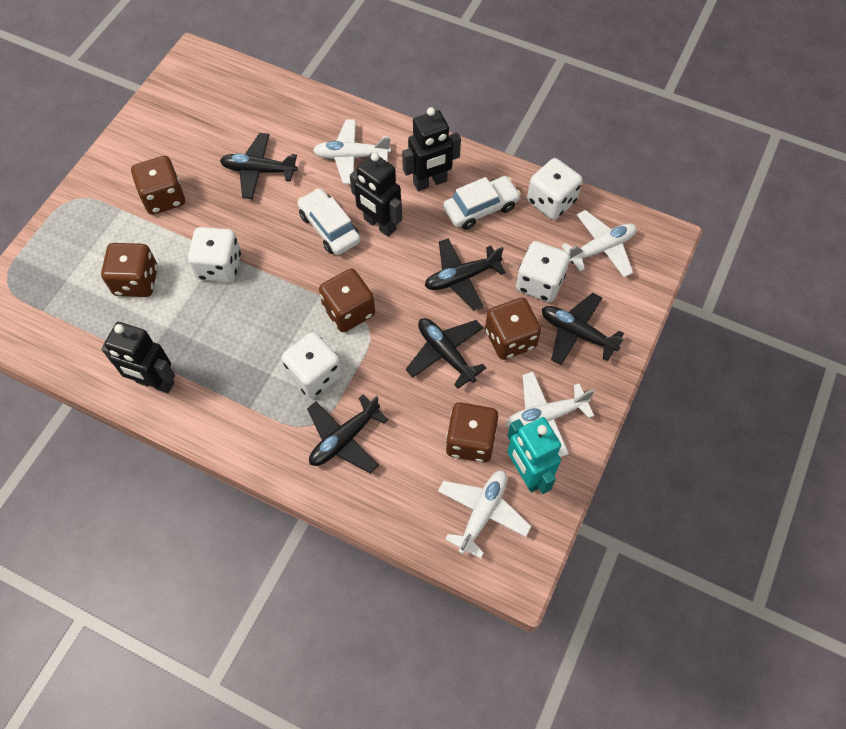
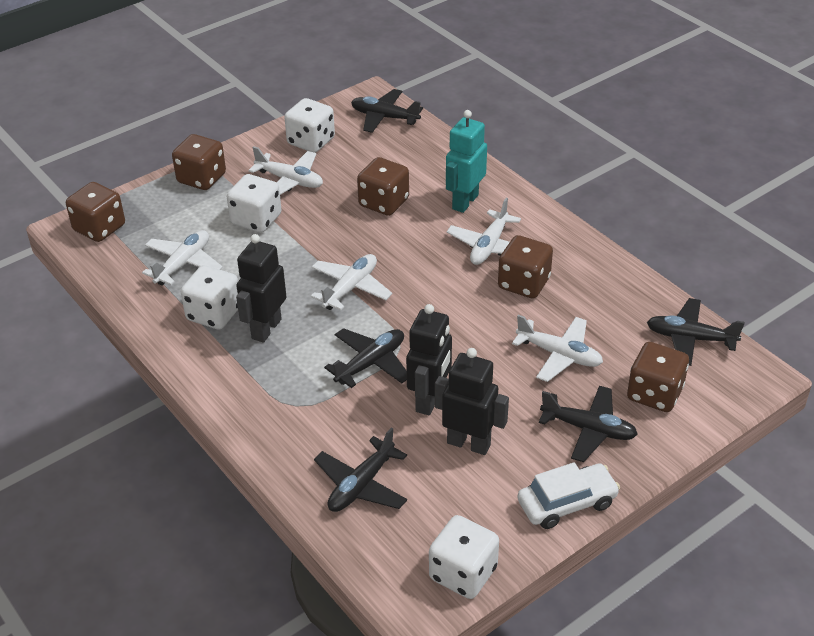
white car: 2 -> 1
white plane: 4 -> 5

